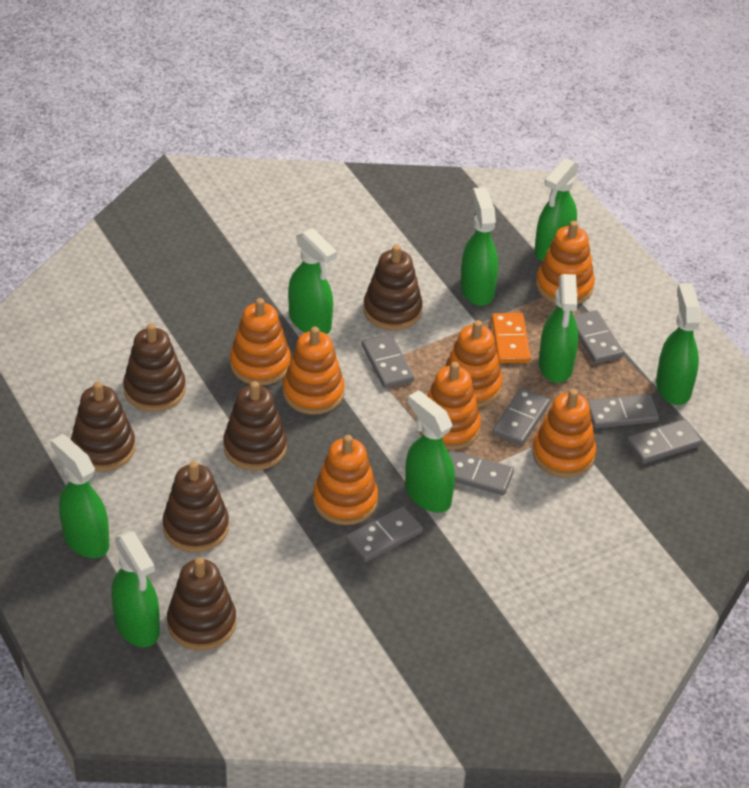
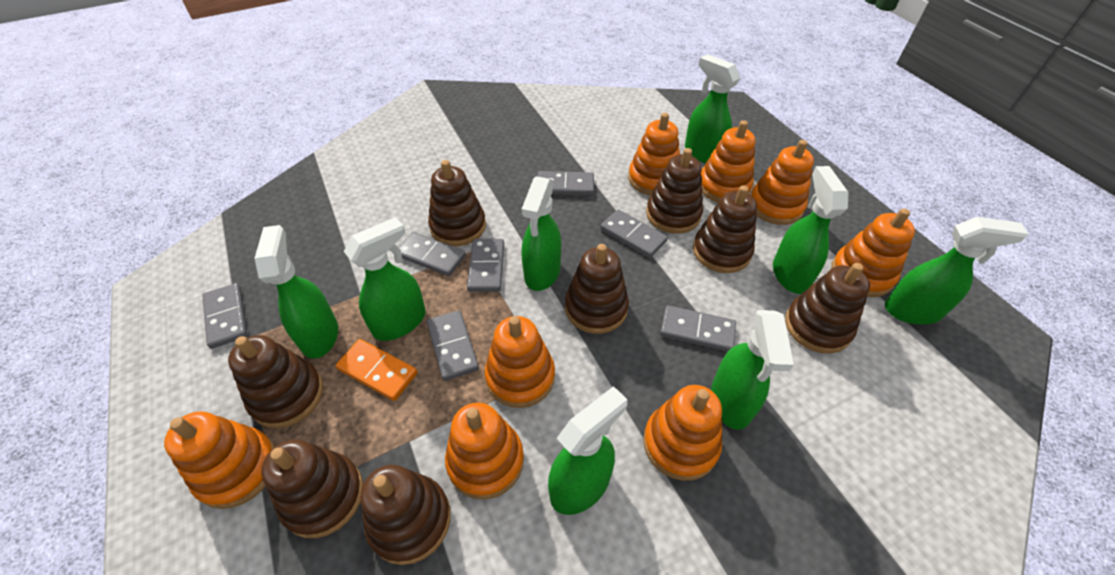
brown stacking toy: 6 -> 8
orange stacking toy: 7 -> 8

